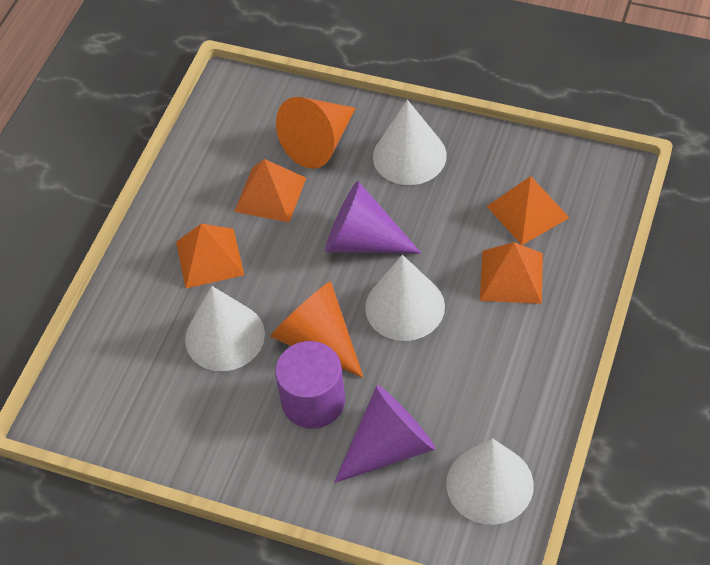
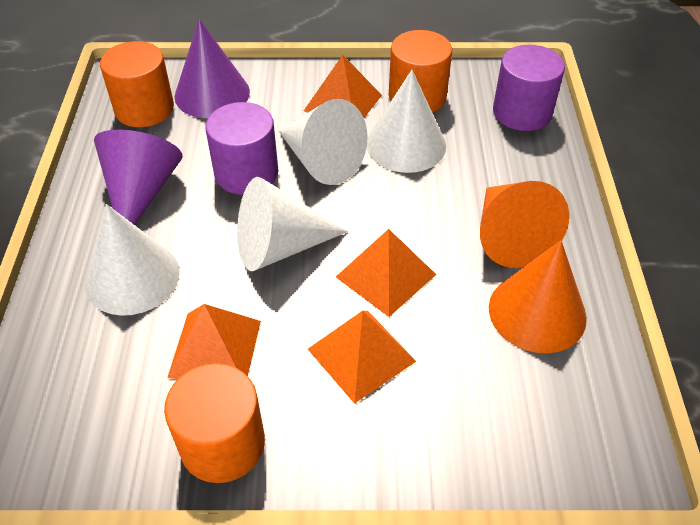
orange cylinder: 0 -> 3
purple cylinder: 1 -> 2

